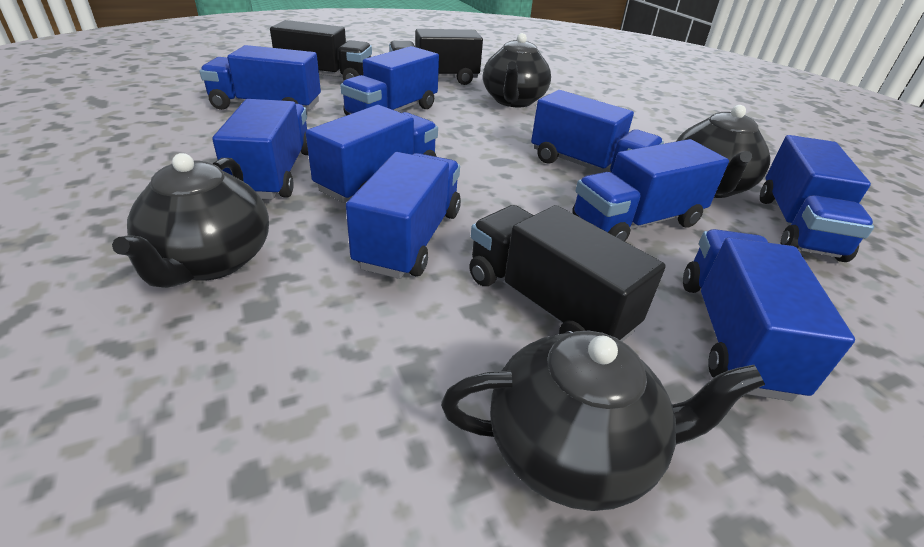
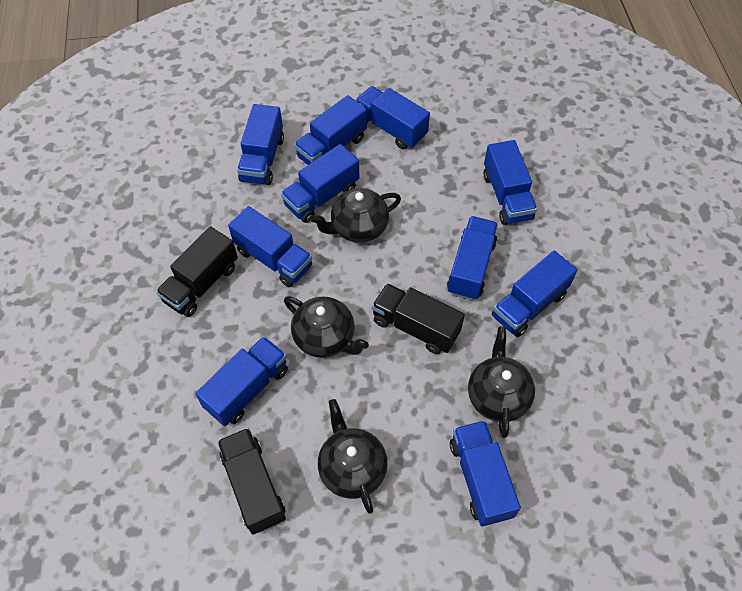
blue truck: 9 -> 10

